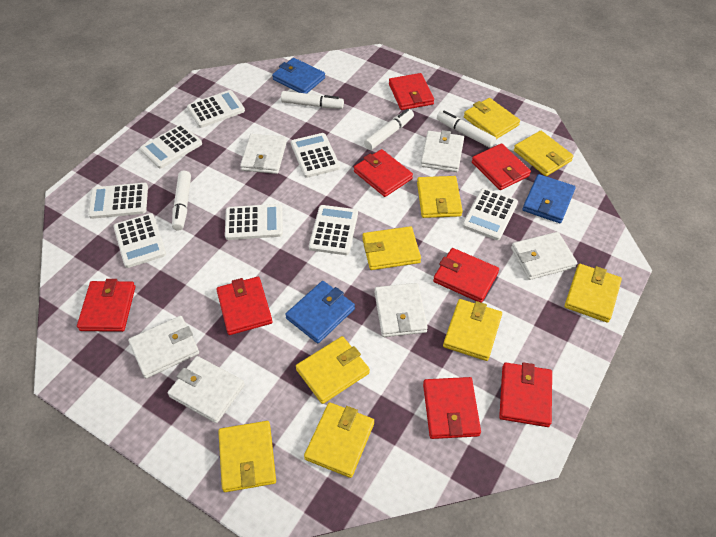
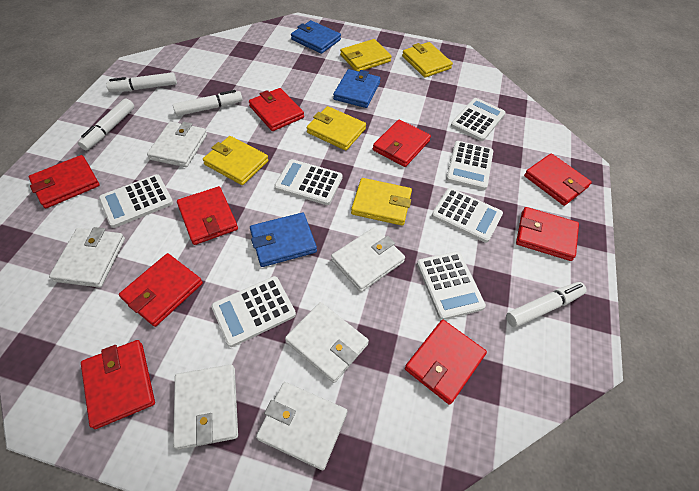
red wallet: 8 -> 9
white calculator: 8 -> 7
yellow wallet: 9 -> 5

